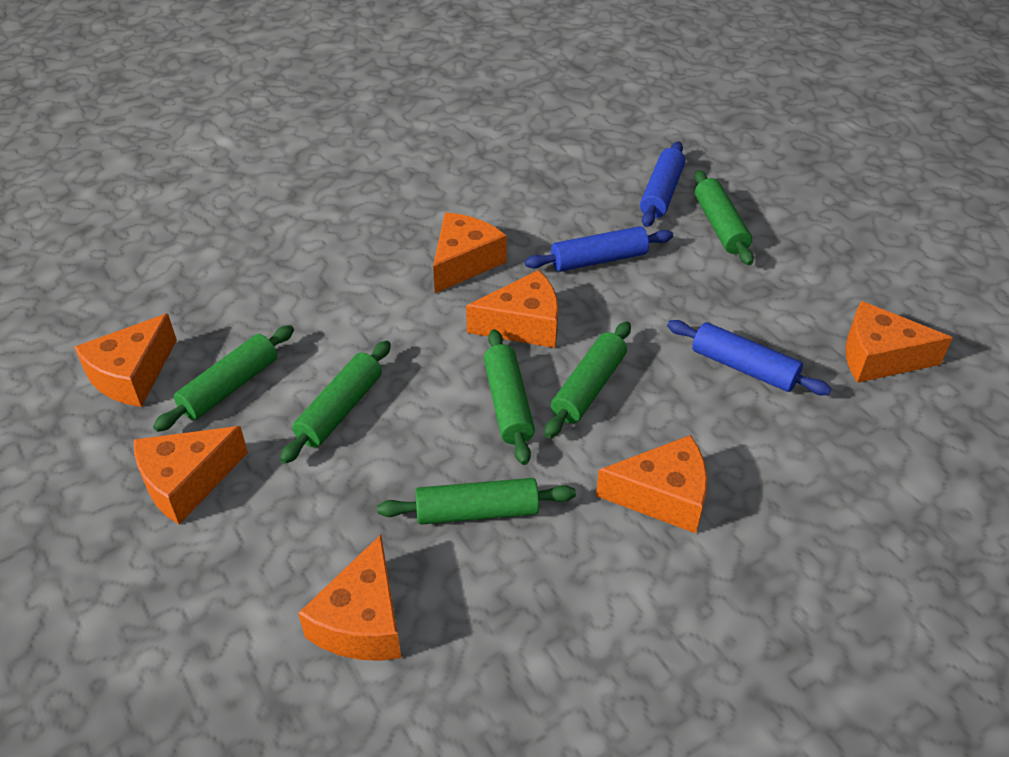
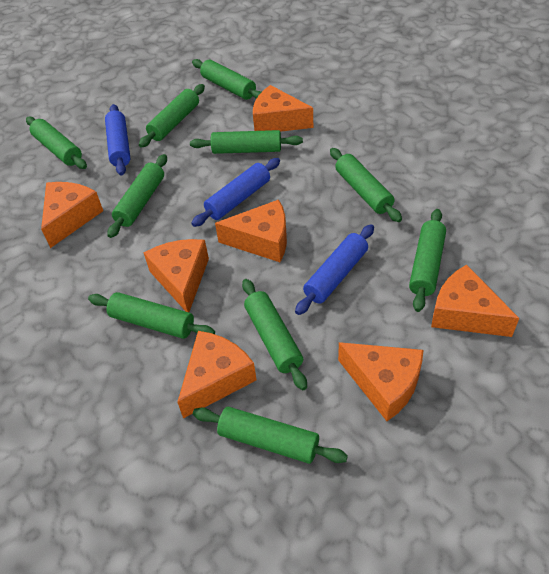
green rolling pin: 6 -> 10

